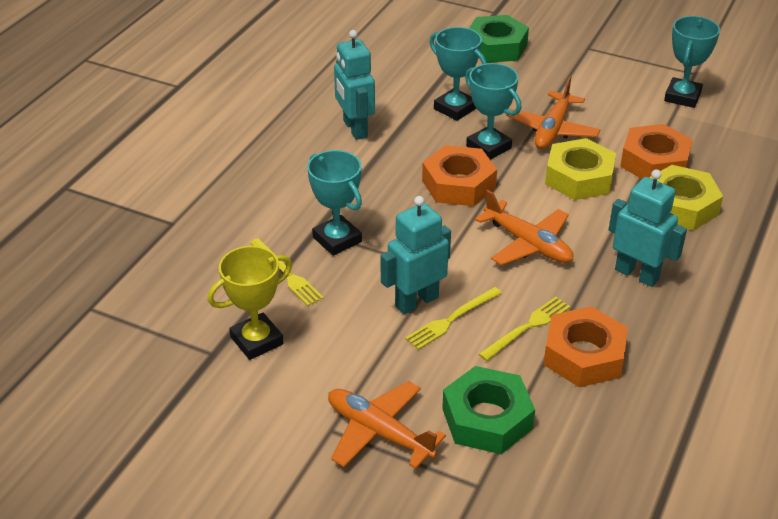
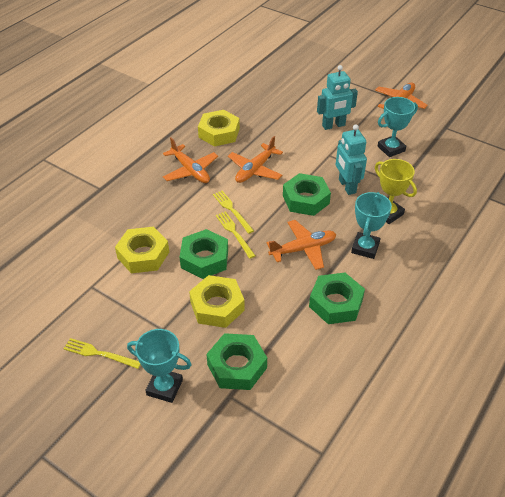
green nut: 2 -> 4
orange nut: 3 -> 0
orange plane: 3 -> 4
turquoise robot: 3 -> 2
turquoise trophy: 4 -> 3
yellow nut: 2 -> 3

